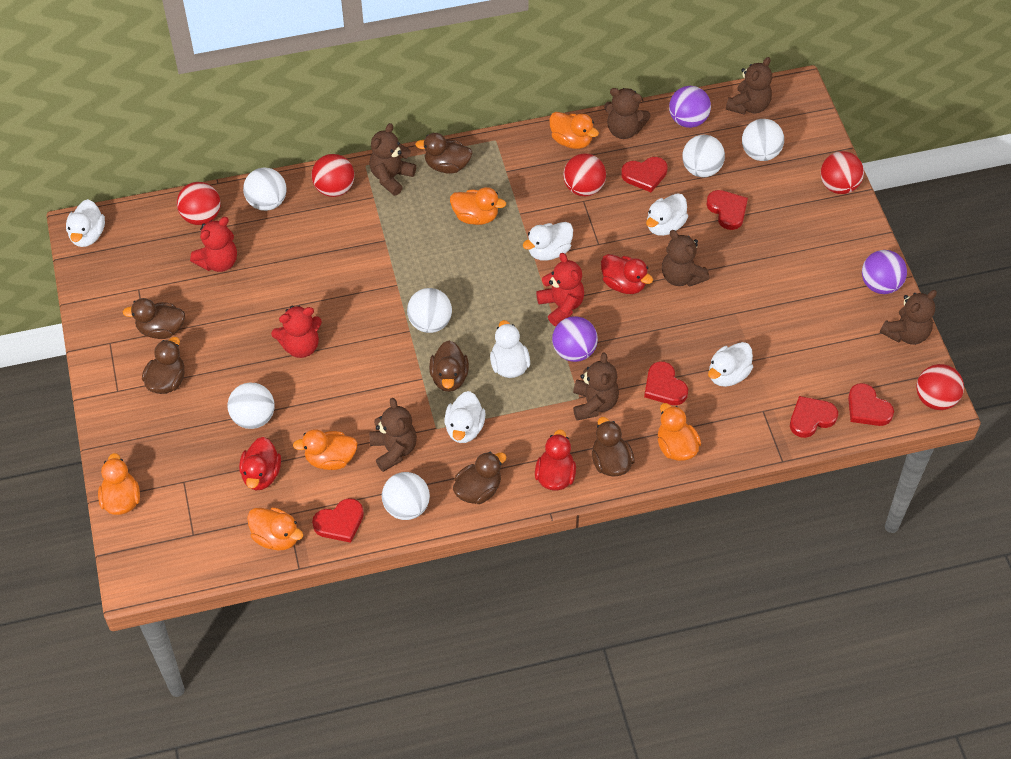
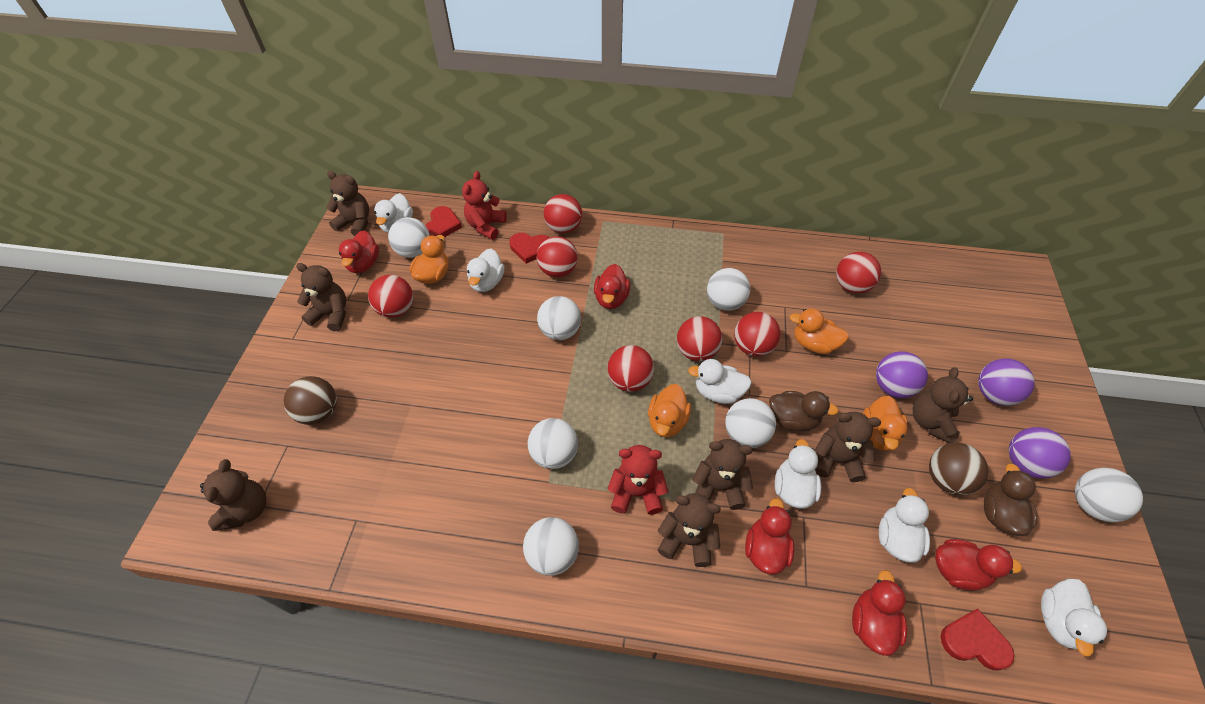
brown ball: 0 -> 2
brown duck: 6 -> 2
orange duck: 6 -> 4
red ball: 5 -> 7
red duck: 3 -> 5
red heart: 6 -> 3
red teddy bear: 3 -> 2
white ball: 6 -> 7

